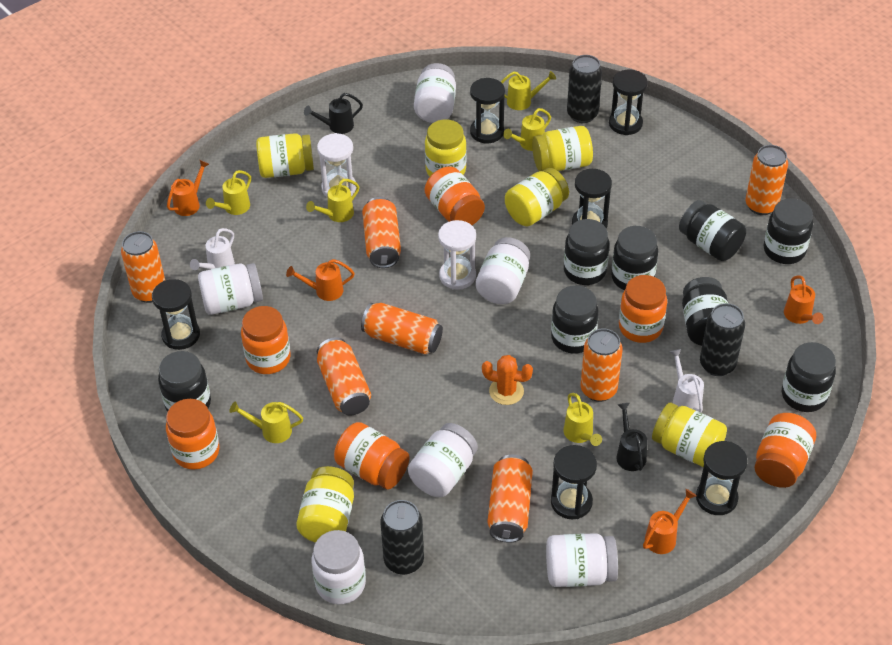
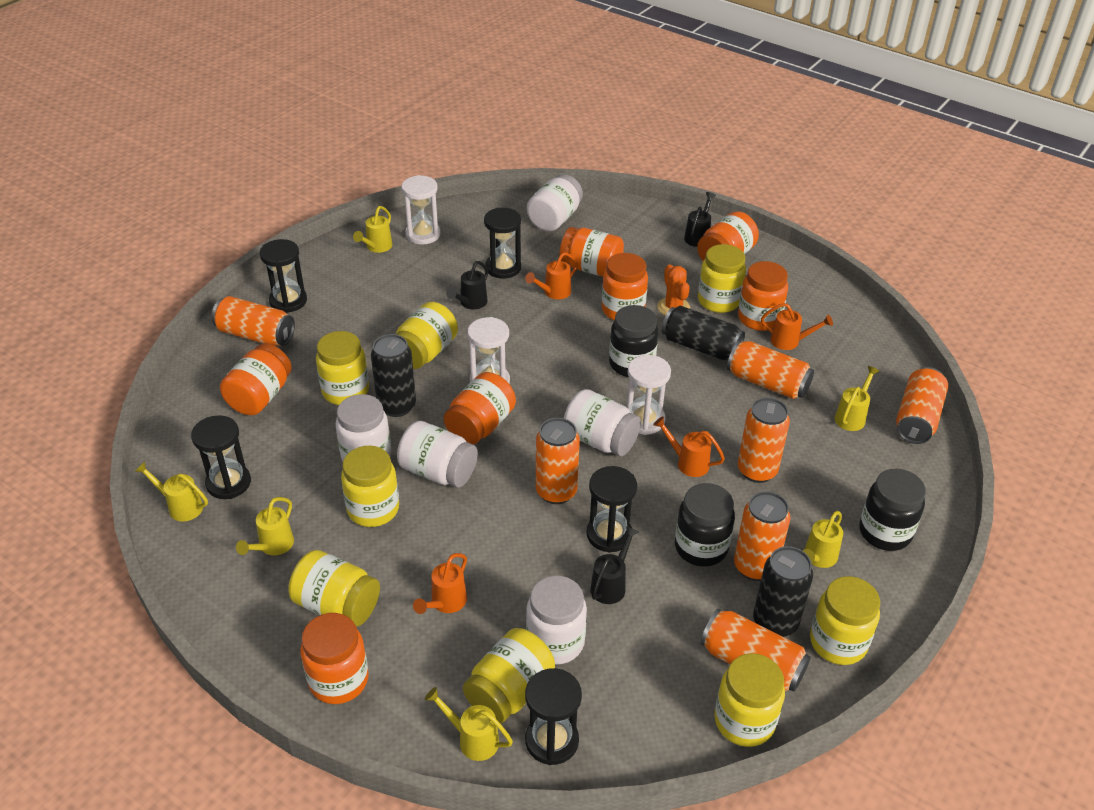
black hourglass: 6 -> 5
black jar: 8 -> 3
black watering can: 2 -> 3
orange jar: 6 -> 7
white hourglass: 2 -> 3
white jar: 6 -> 5
white watering can: 2 -> 0
yellow jar: 6 -> 8

